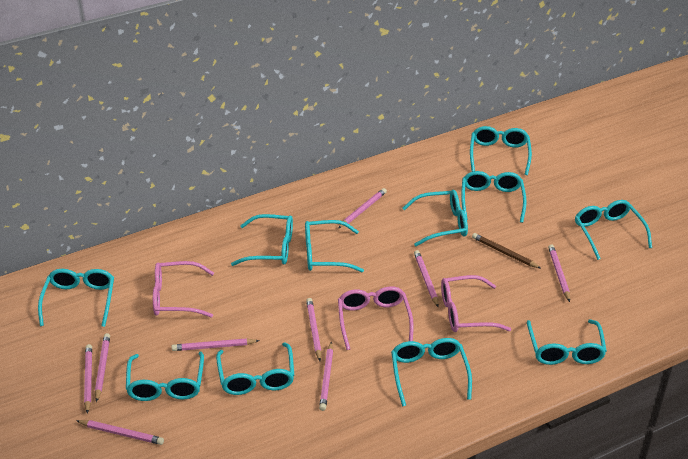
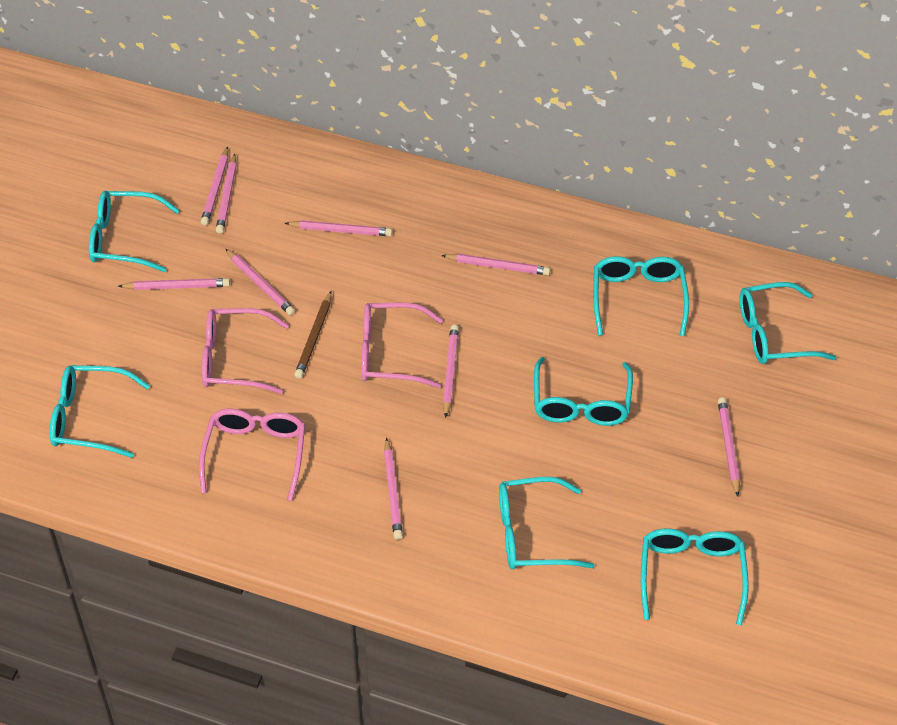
turquoise glasses: 11 -> 7

